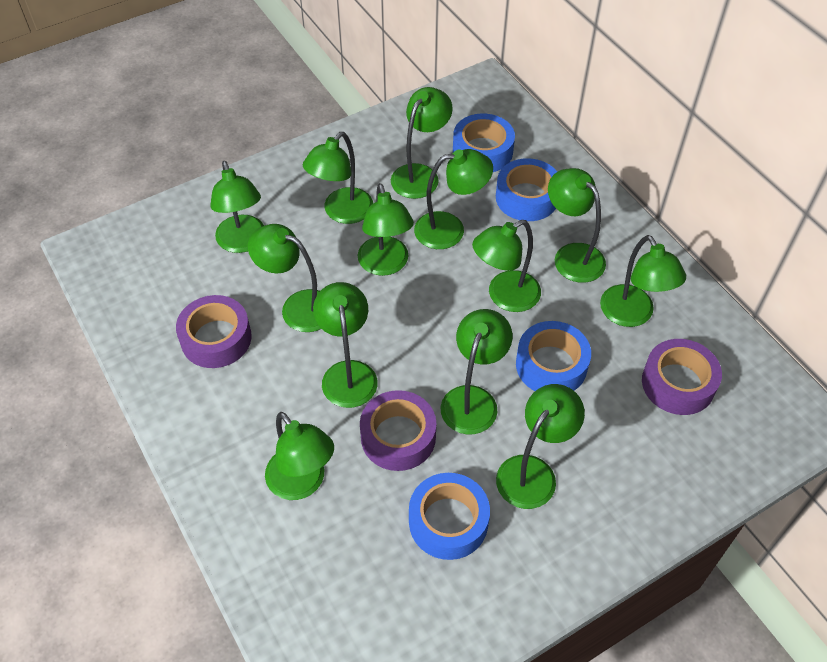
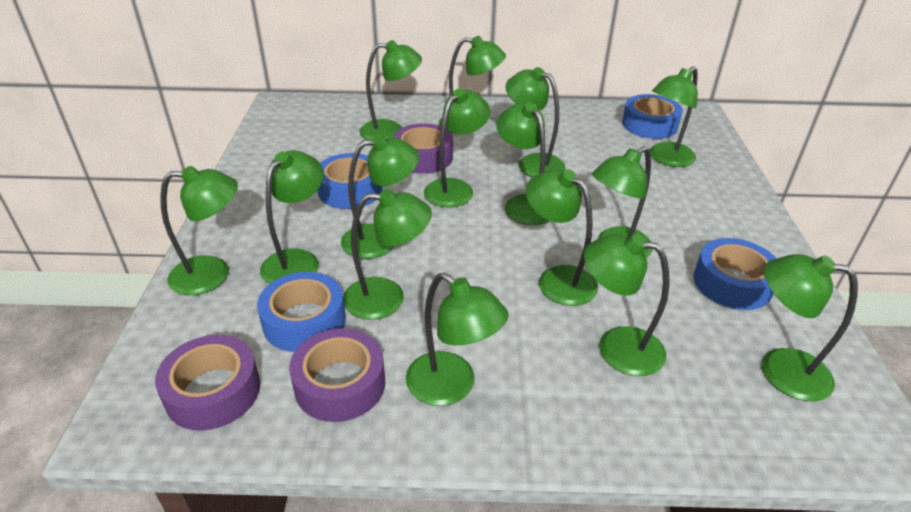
green lamp: 13 -> 15

